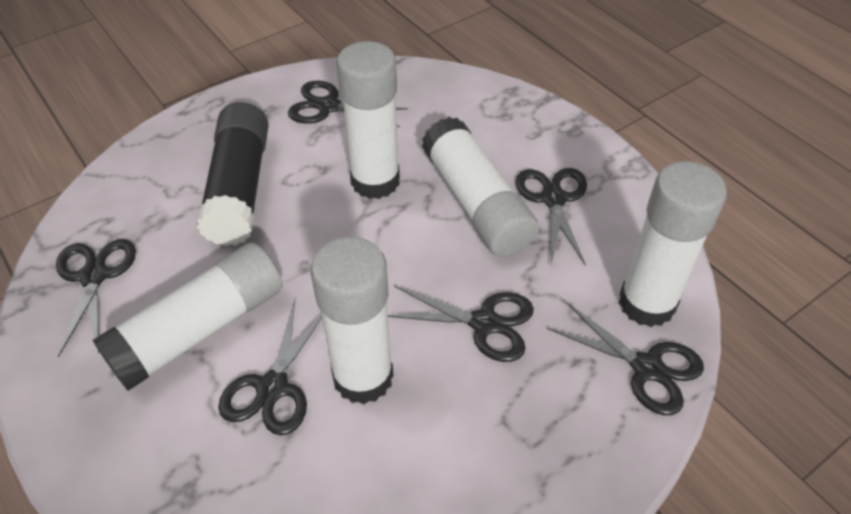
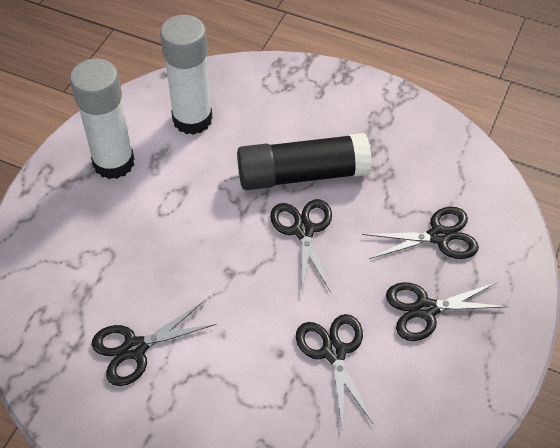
black scissors: 6 -> 5
white glue stick: 5 -> 2

